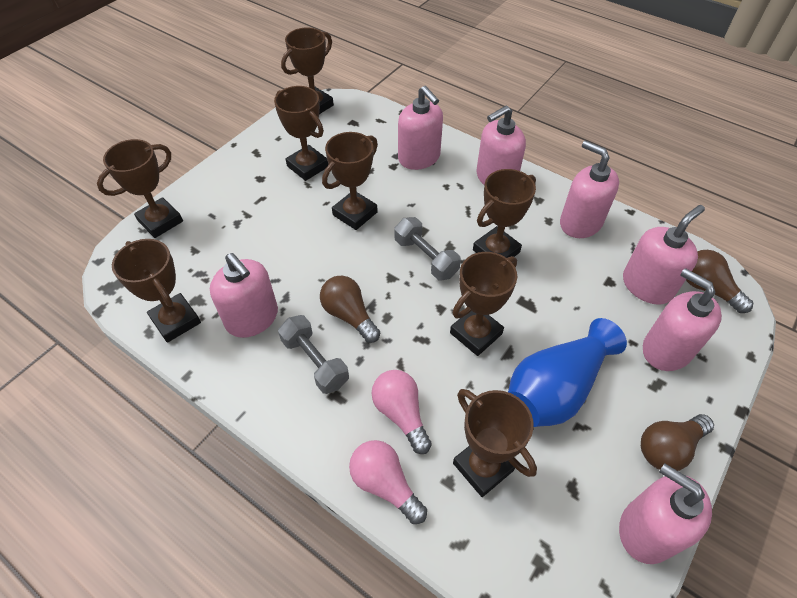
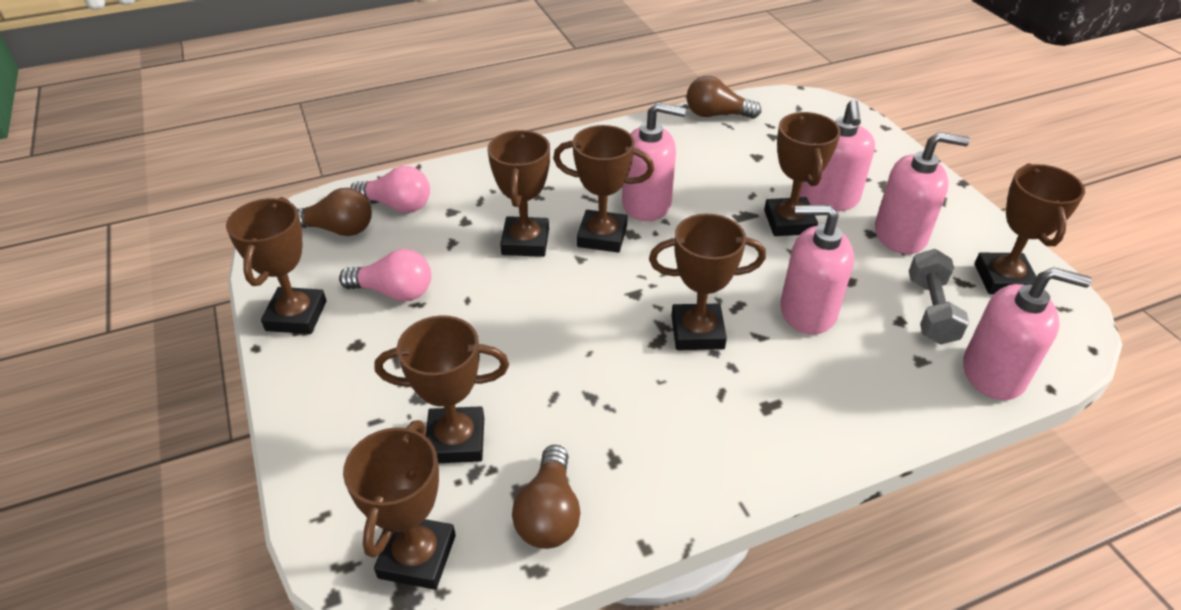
blue vase: 1 -> 0
grey dumbbell: 2 -> 1
pink soap dispenser: 7 -> 5

